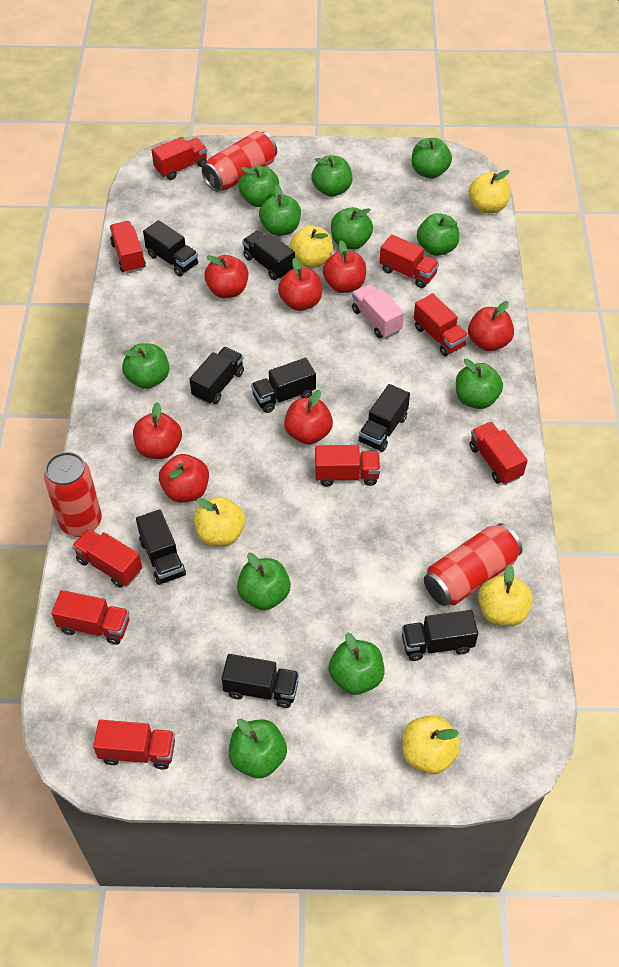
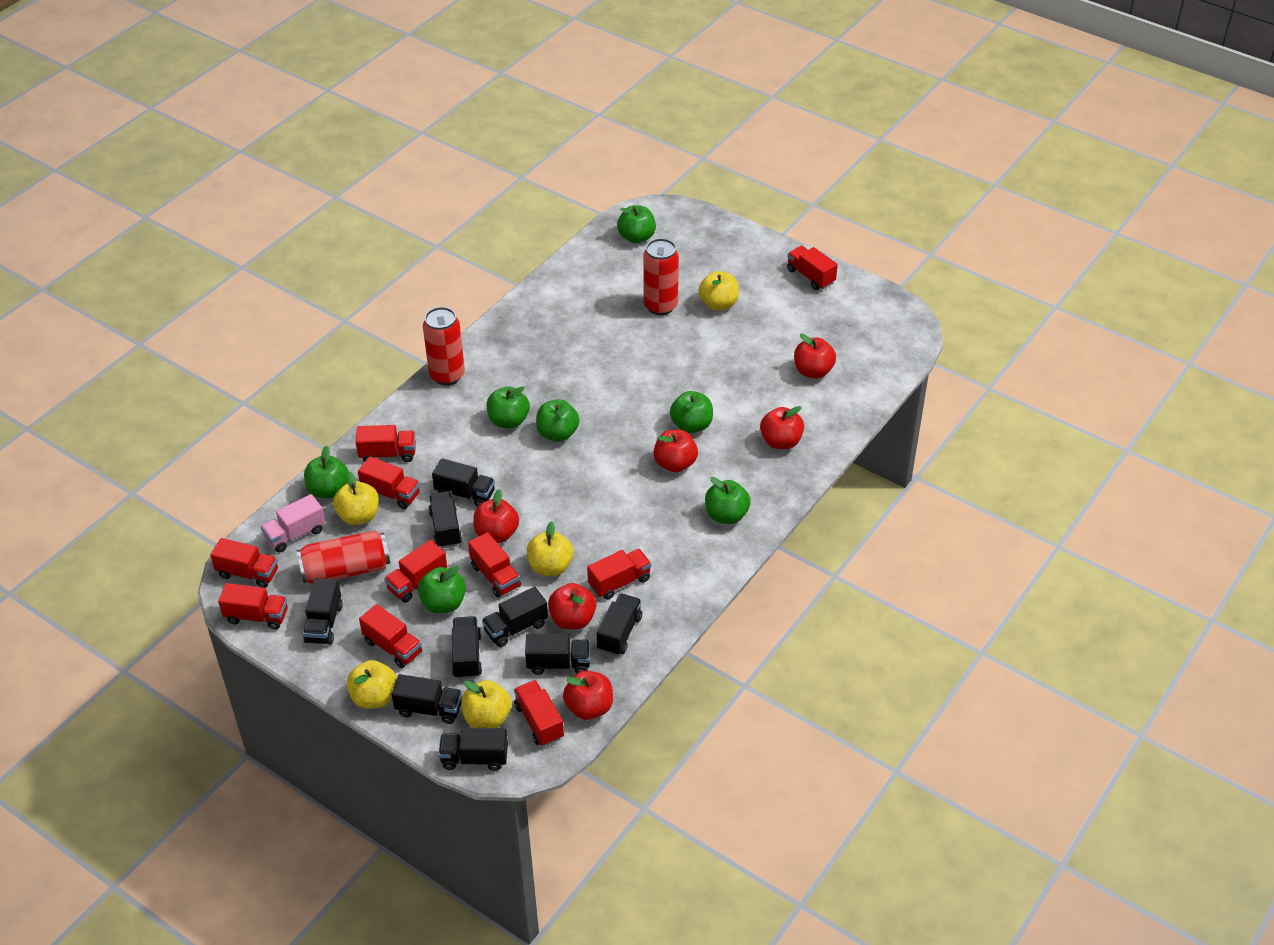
black truck: 8 -> 9
green apple: 11 -> 7
red apple: 7 -> 6
red truck: 9 -> 10

